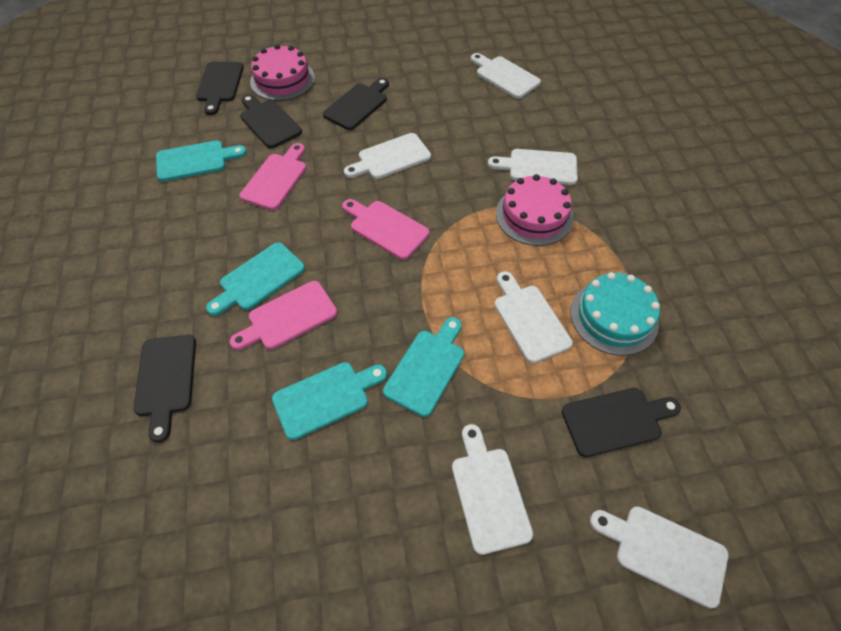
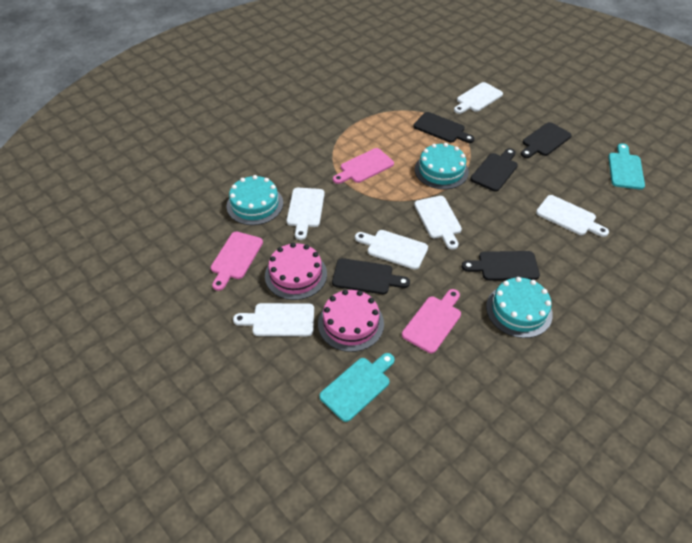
turquoise cake: 1 -> 3
turquoise cutting board: 4 -> 2

